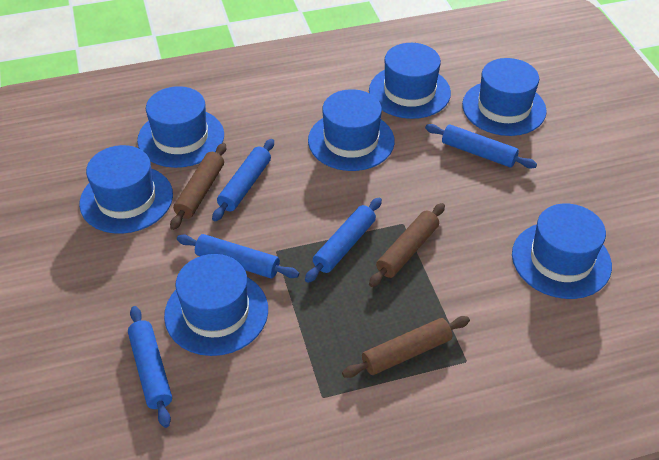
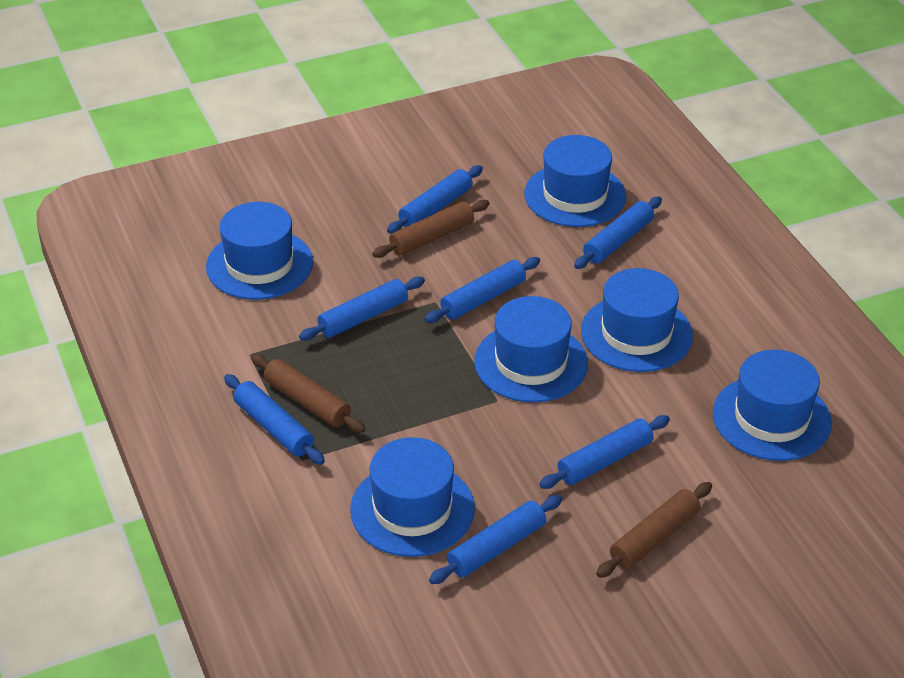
blue hat: 7 -> 6
blue rolling pin: 5 -> 7

